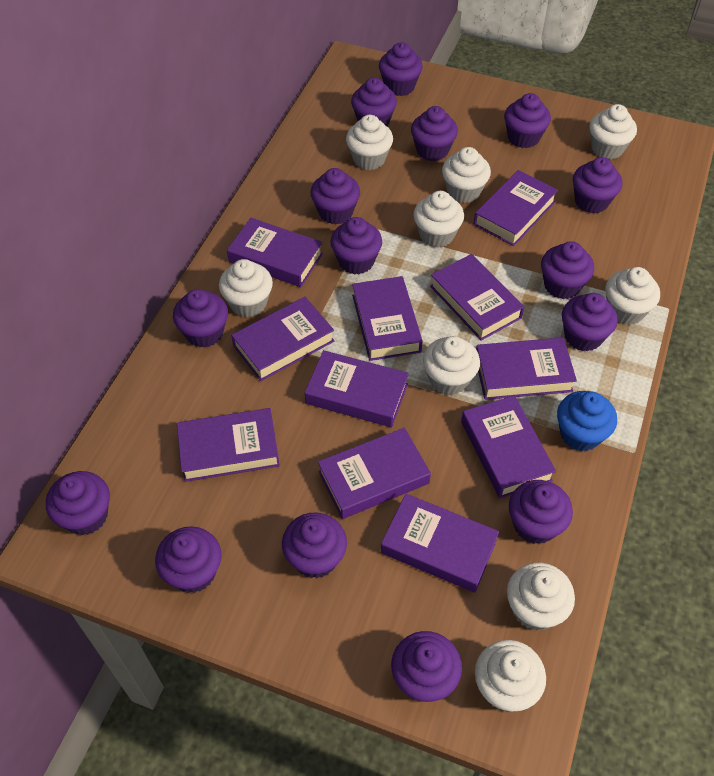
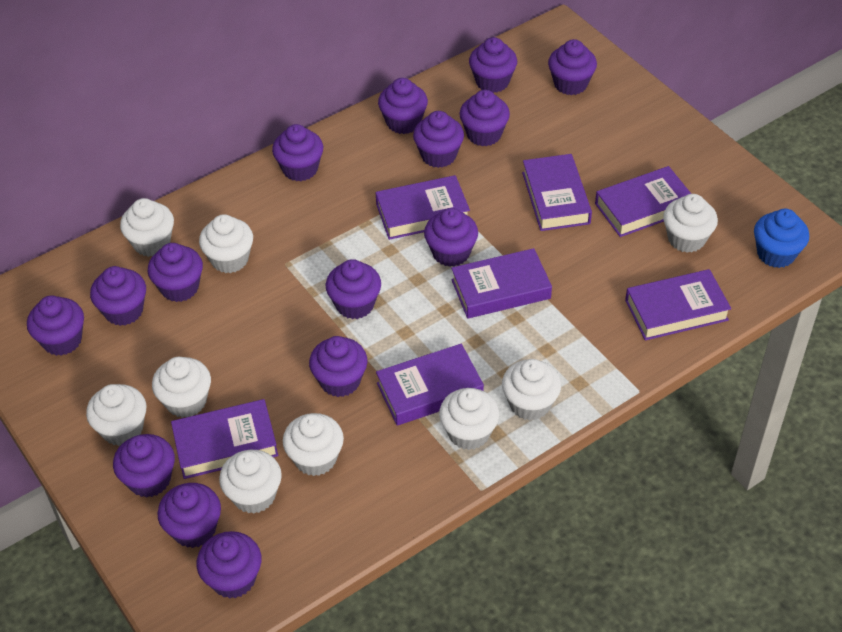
purple book: 11 -> 7

